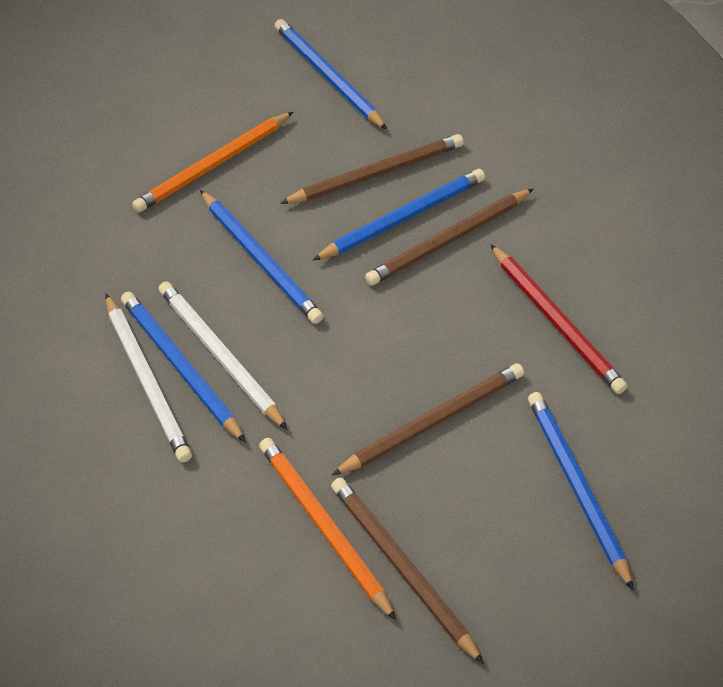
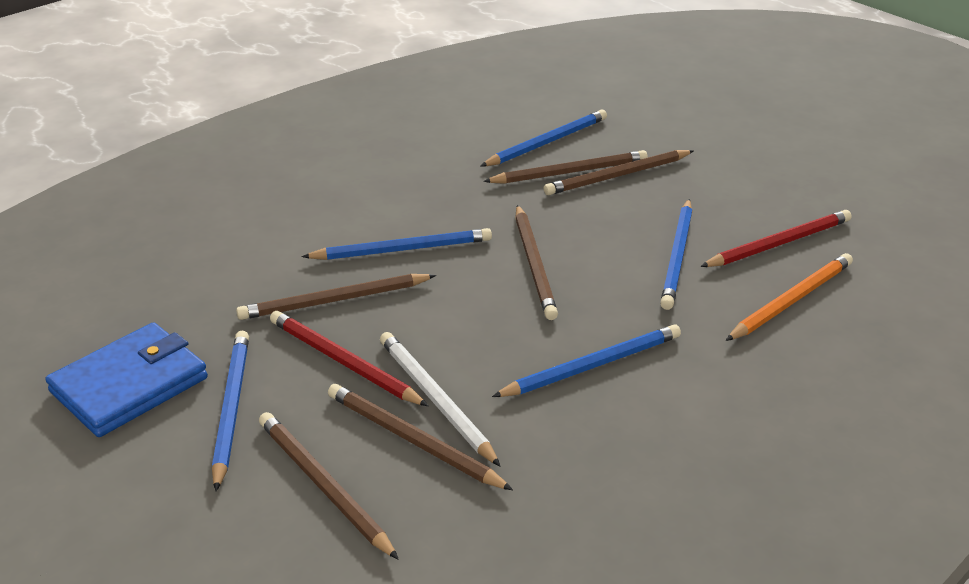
blue wallet: 0 -> 1
brown pencil: 4 -> 6
orange pencil: 2 -> 1
red pencil: 1 -> 2
white pencil: 2 -> 1

